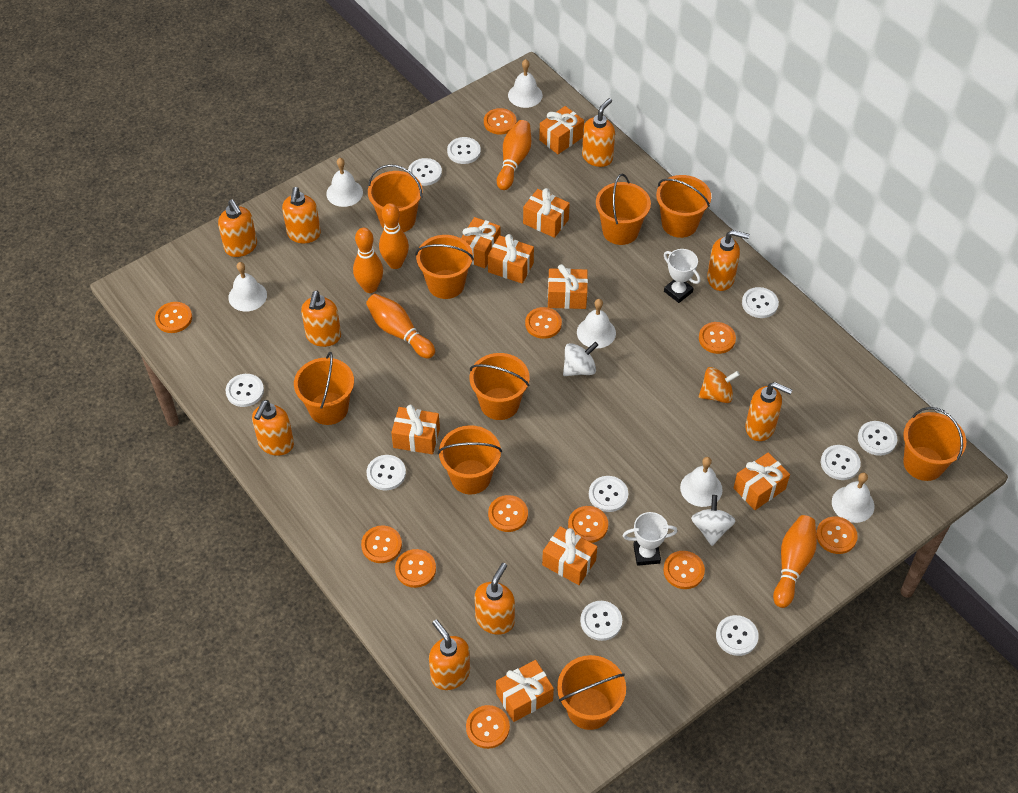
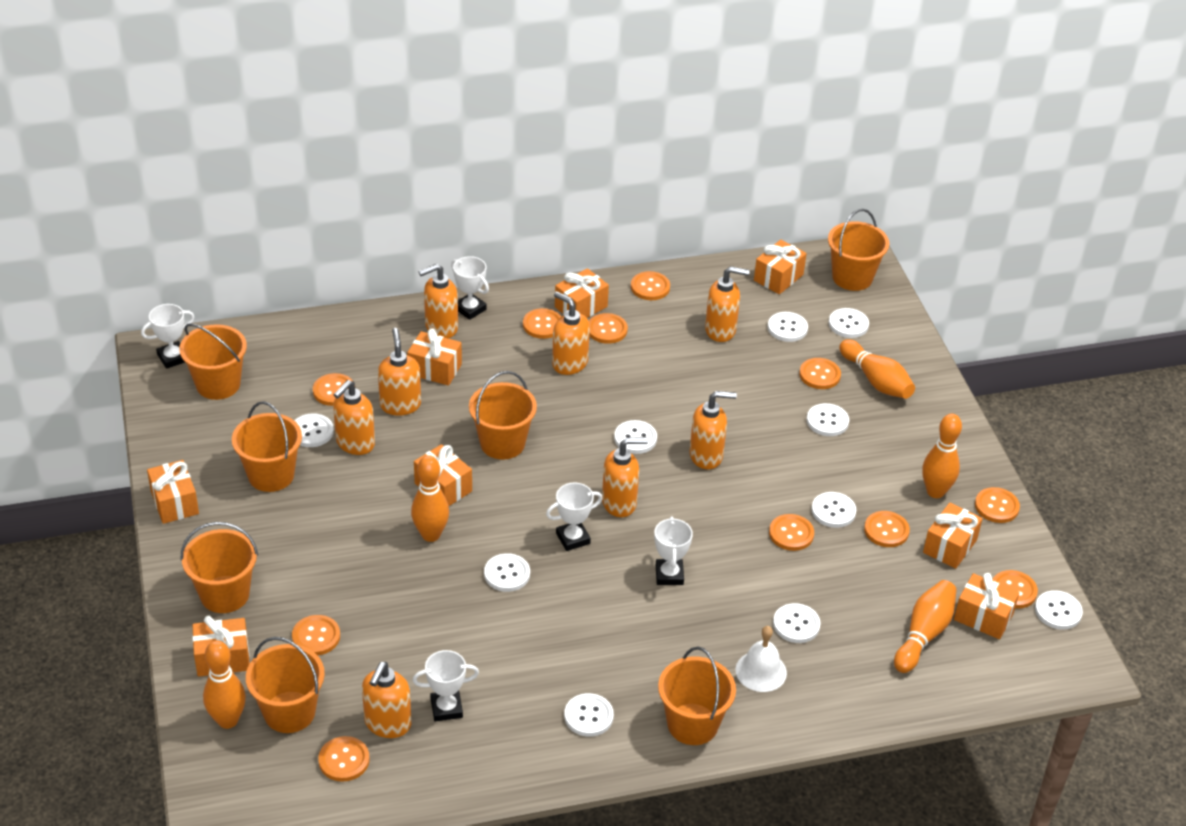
orange bucket: 9 -> 7
orange gift: 9 -> 8
orange soap dispenser: 9 -> 8
orange spinning top: 1 -> 0
white bell: 6 -> 1
white spinning top: 2 -> 0
white trophy: 2 -> 5

